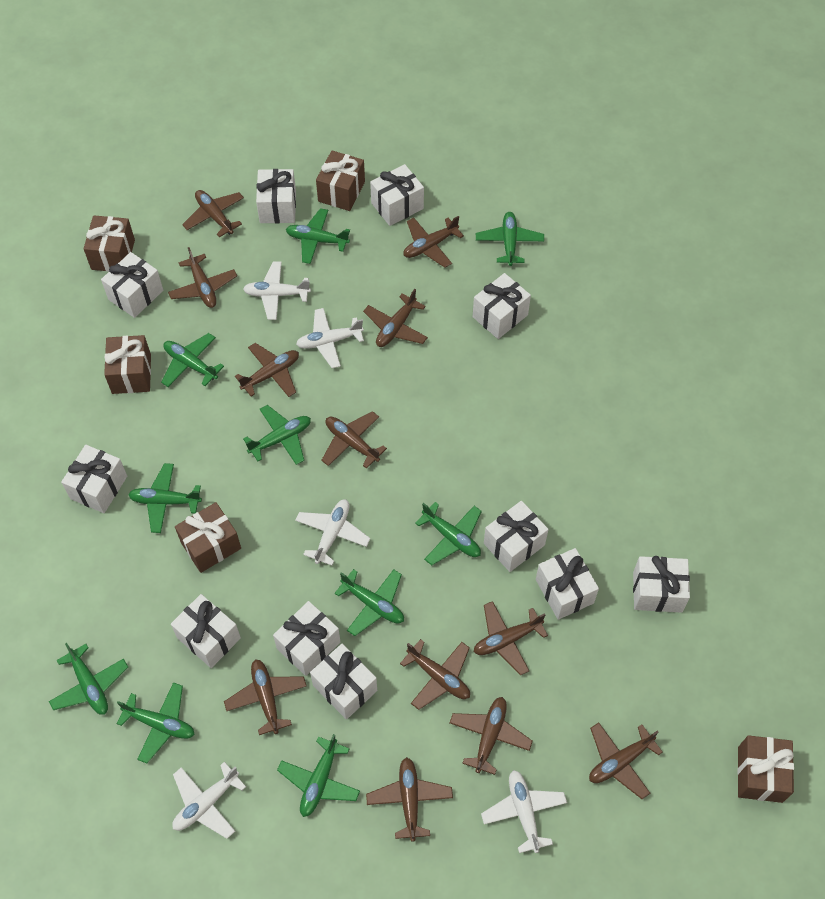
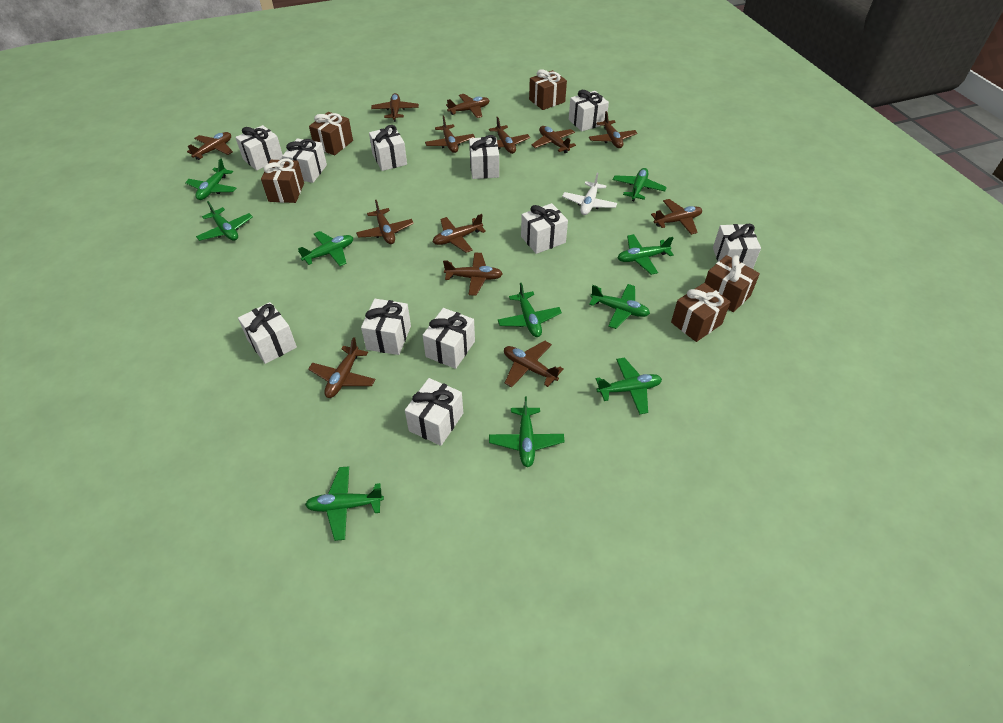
brown plane: 12 -> 13
white plane: 5 -> 1

